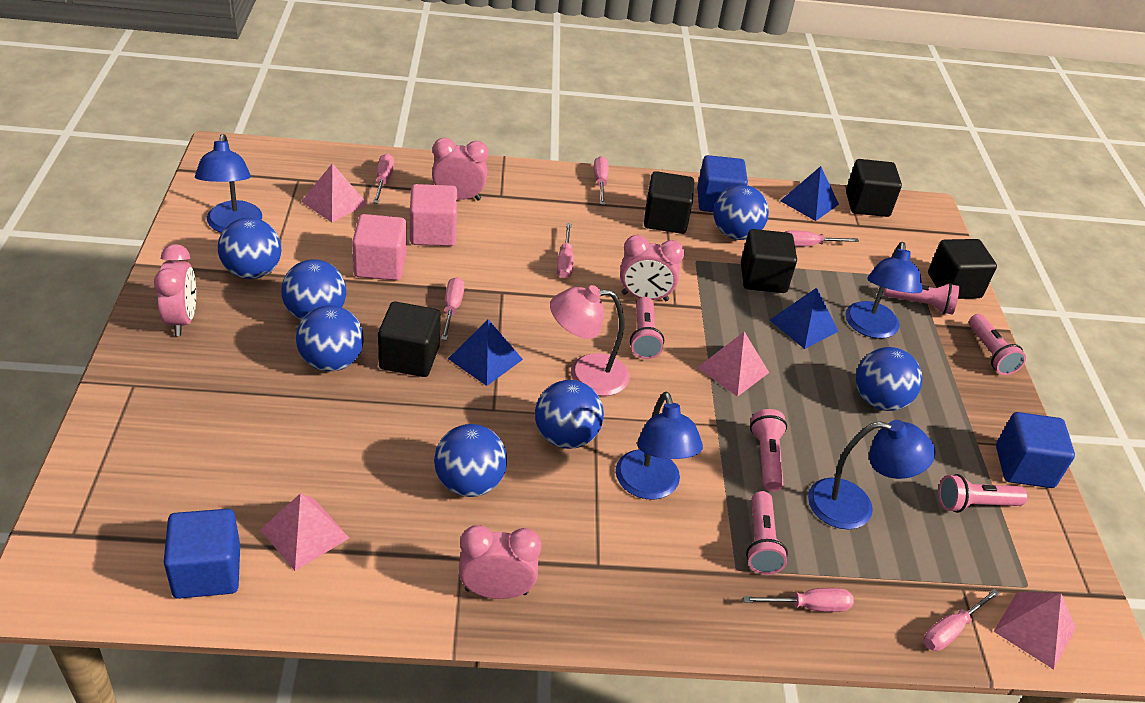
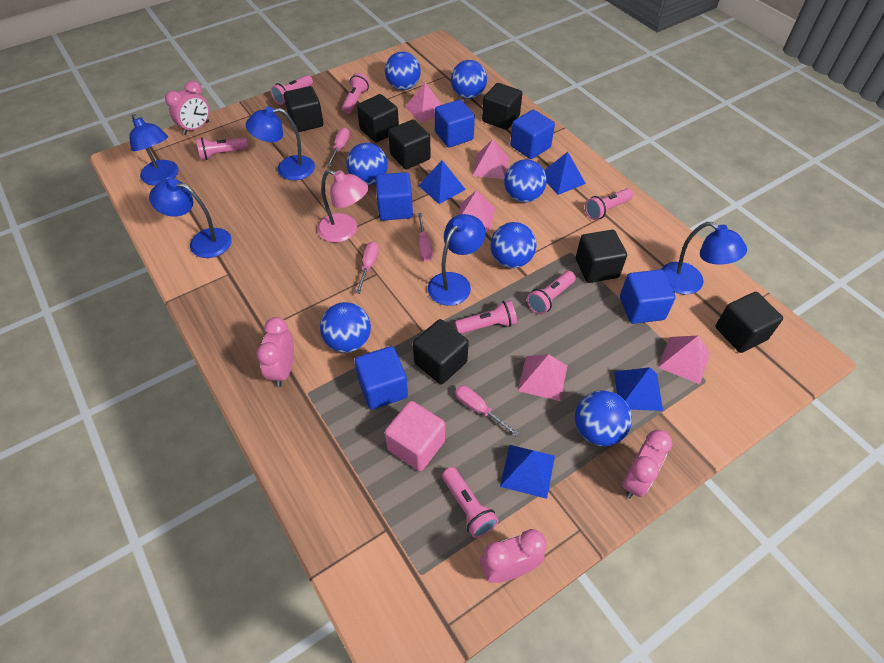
black cube: 5 -> 7
blue cube: 3 -> 5
blue lamp: 4 -> 5
blue pyramid: 3 -> 4
pink cube: 2 -> 1
pink flashlight: 6 -> 7
pink pyramid: 4 -> 5
pink screwdriver: 7 -> 4

